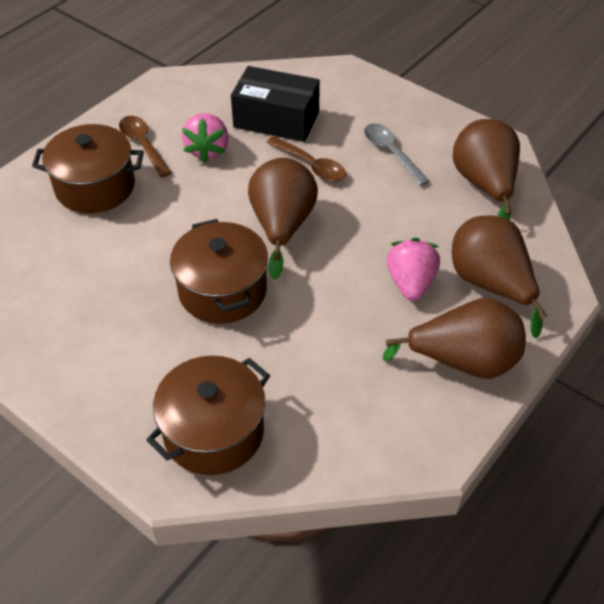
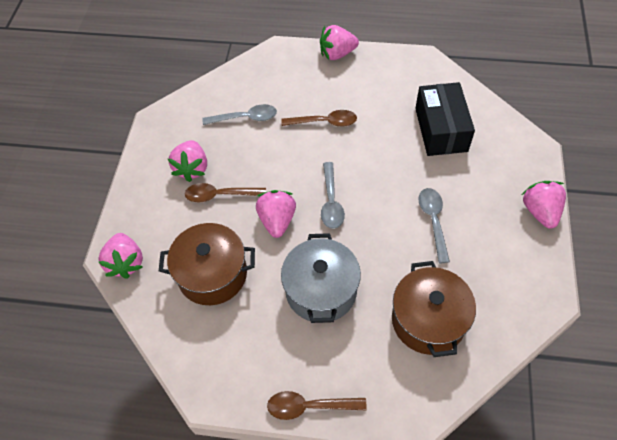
brown pear: 4 -> 0
brown pot: 3 -> 2
brown spoon: 2 -> 3
grey pot: 0 -> 1
grey spoon: 1 -> 3
pink strawberry: 2 -> 5

